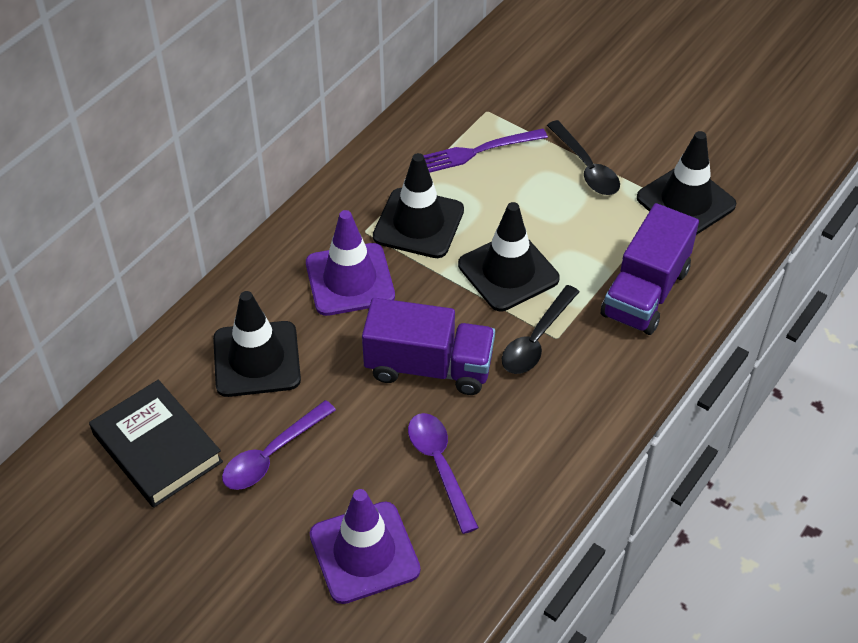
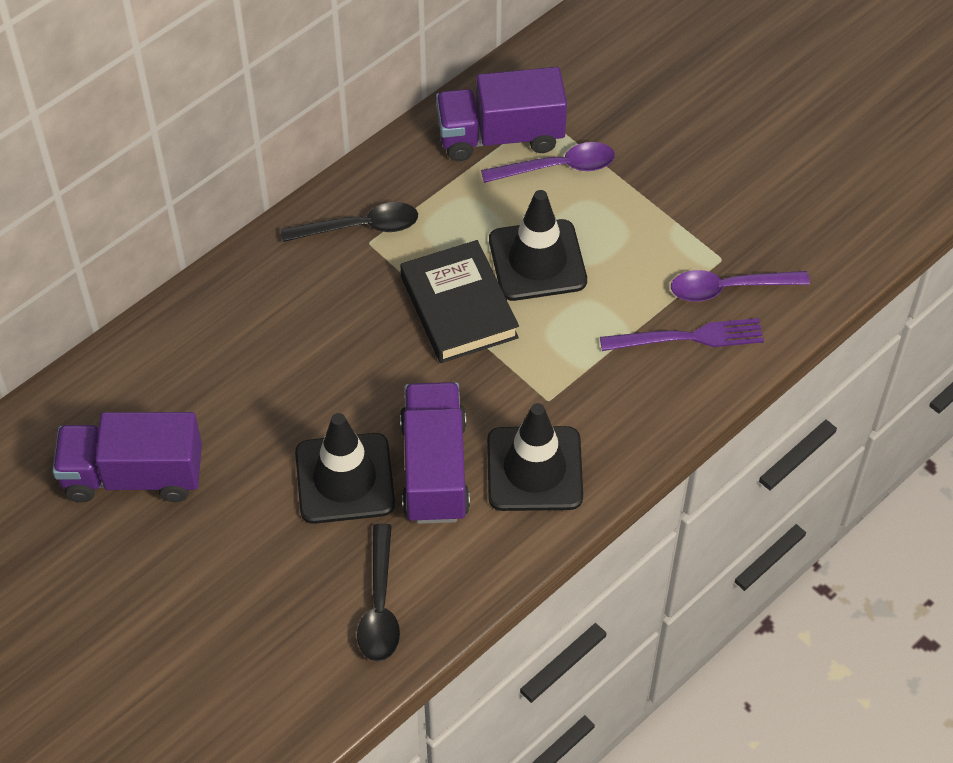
black traffic cone: 4 -> 3
purple traffic cone: 2 -> 0
purple truck: 2 -> 3

